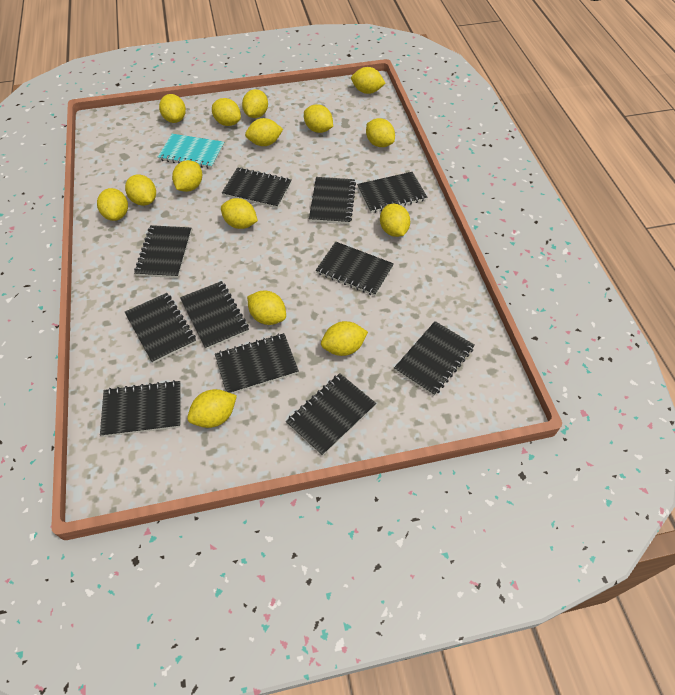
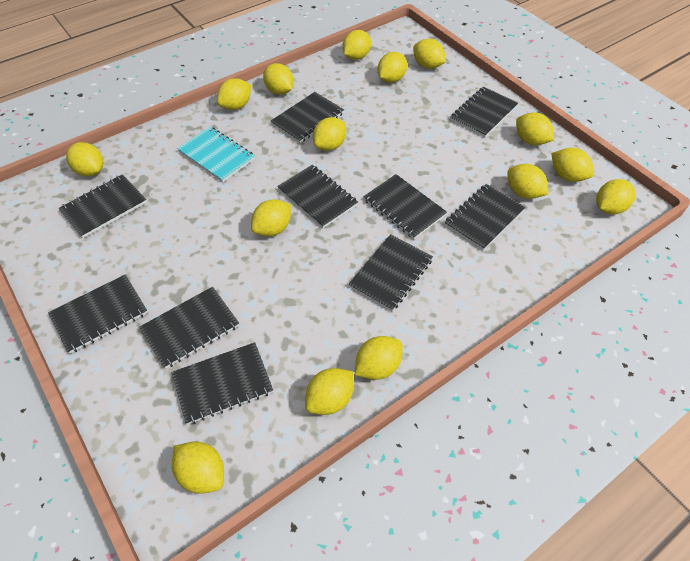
black notebook: 11 -> 10

